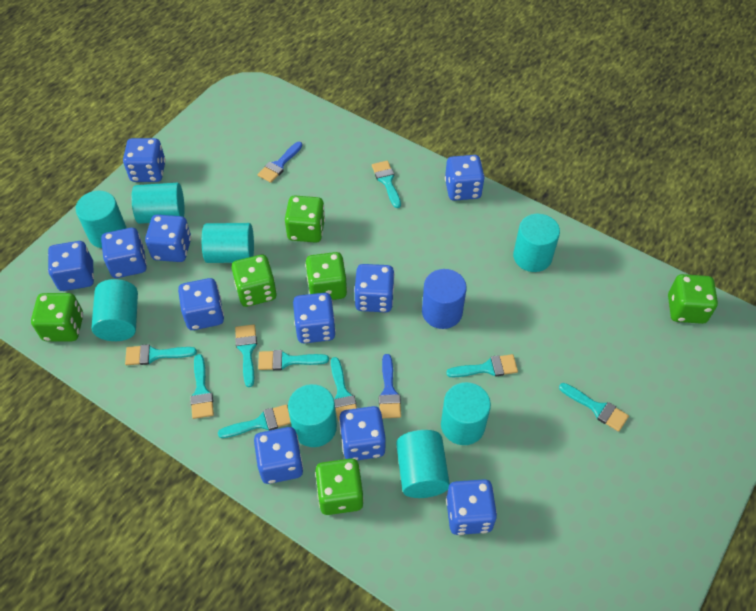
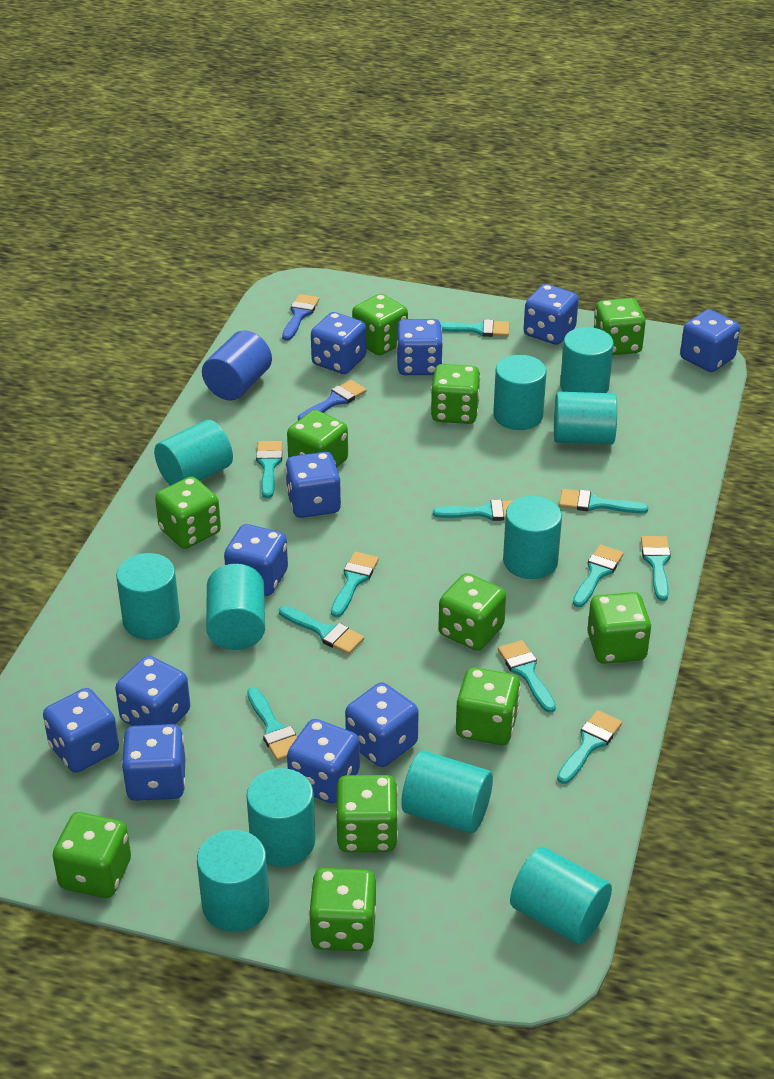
green dice: 6 -> 11
turquoise brush: 9 -> 11
turquoise cylinder: 8 -> 11

